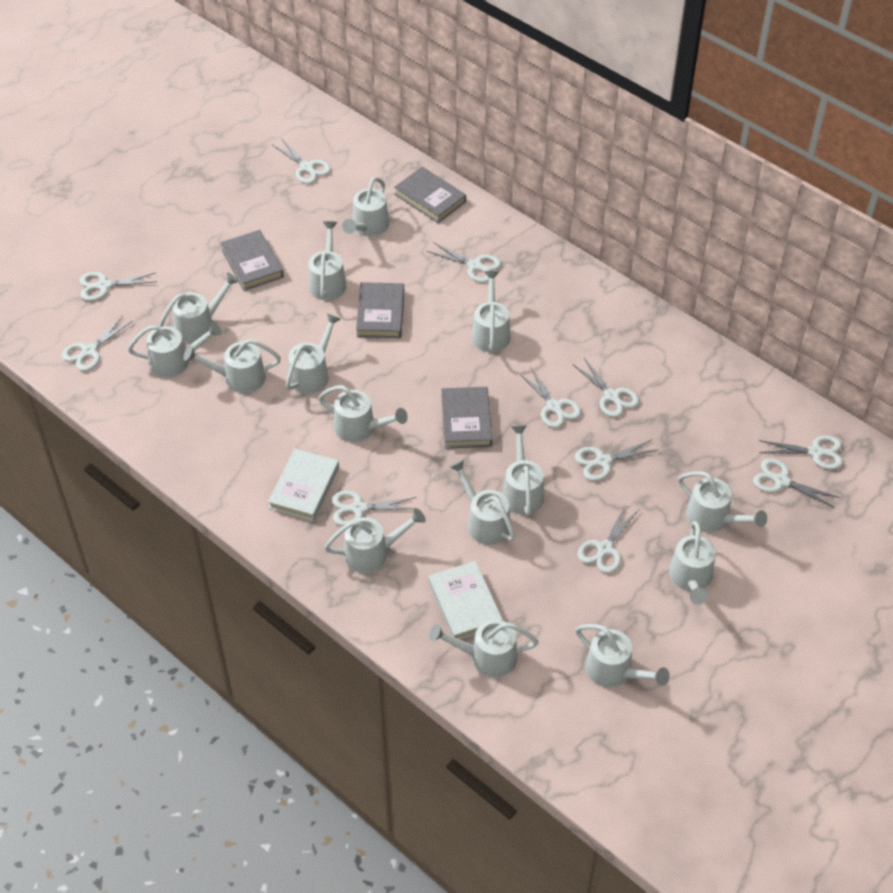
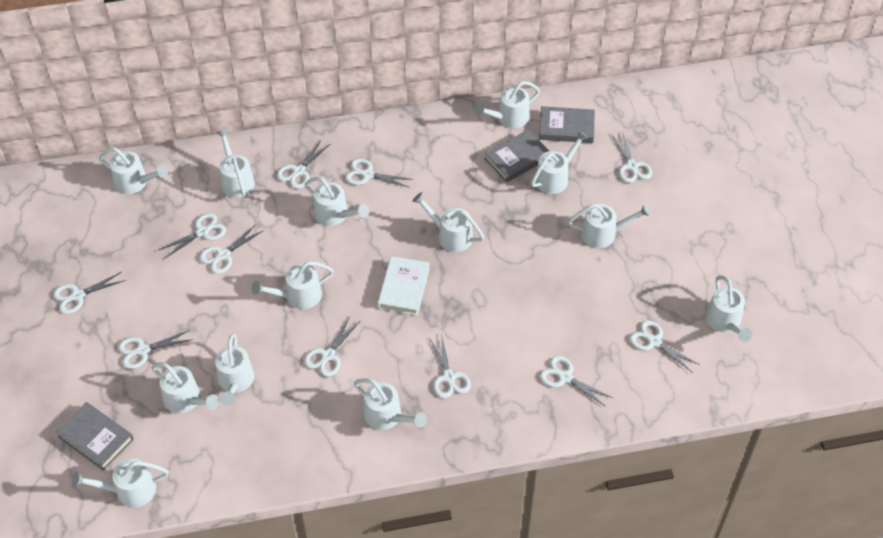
grey book: 4 -> 3
white book: 2 -> 1
white watering can: 15 -> 13

